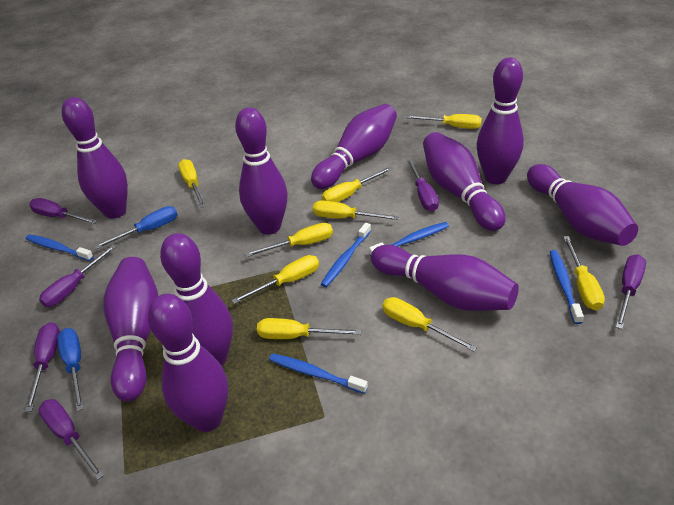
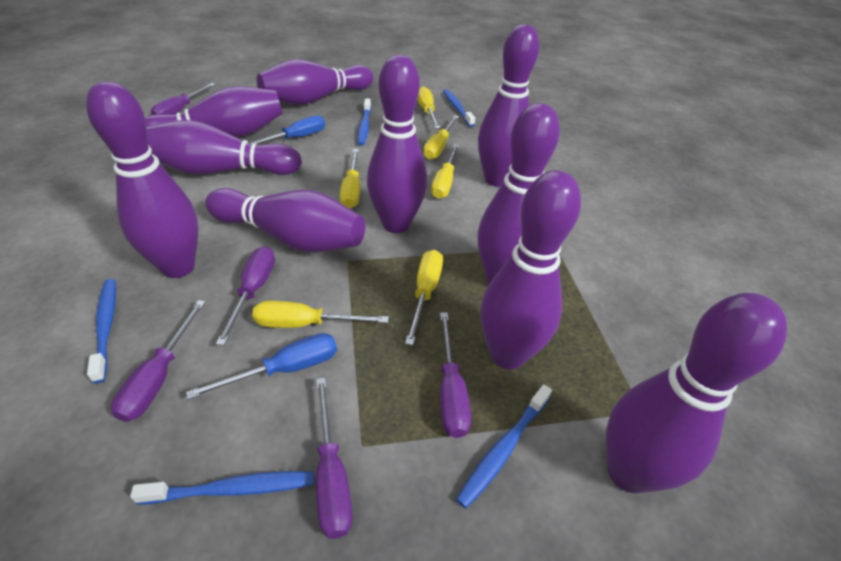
purple screwdriver: 6 -> 5
yellow screwdriver: 9 -> 6

